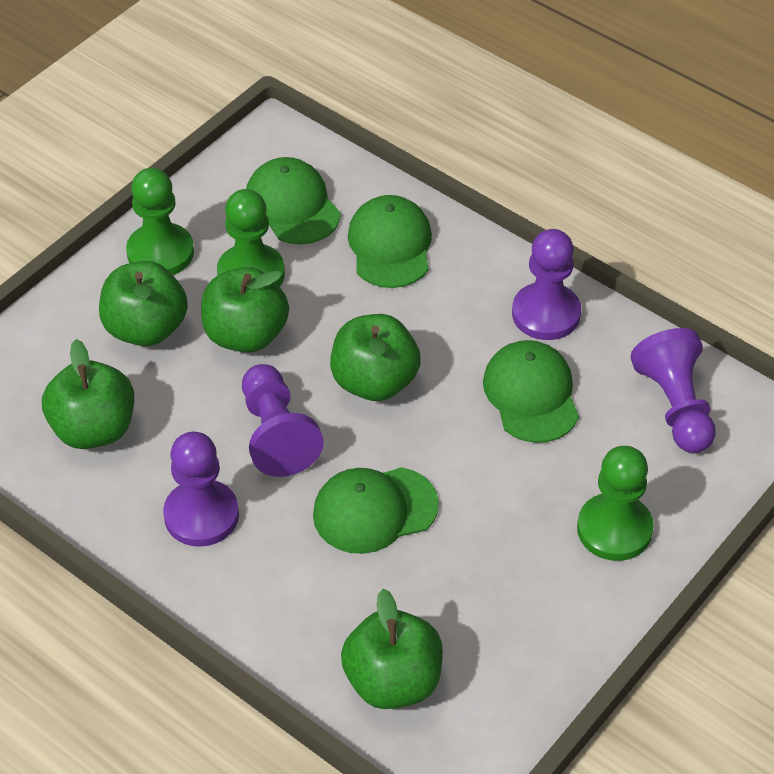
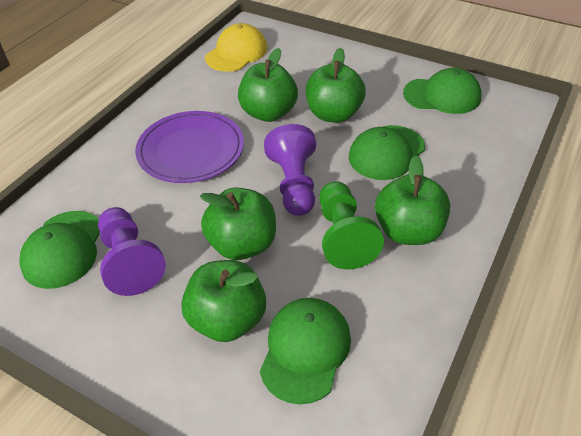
green pawn: 3 -> 1
purple pawn: 4 -> 2
purple plate: 0 -> 1
yellow cap: 0 -> 1

